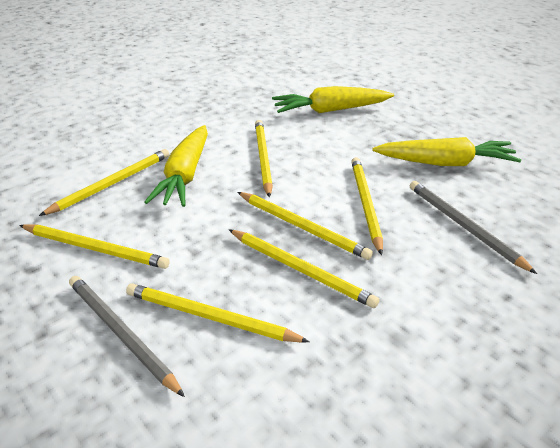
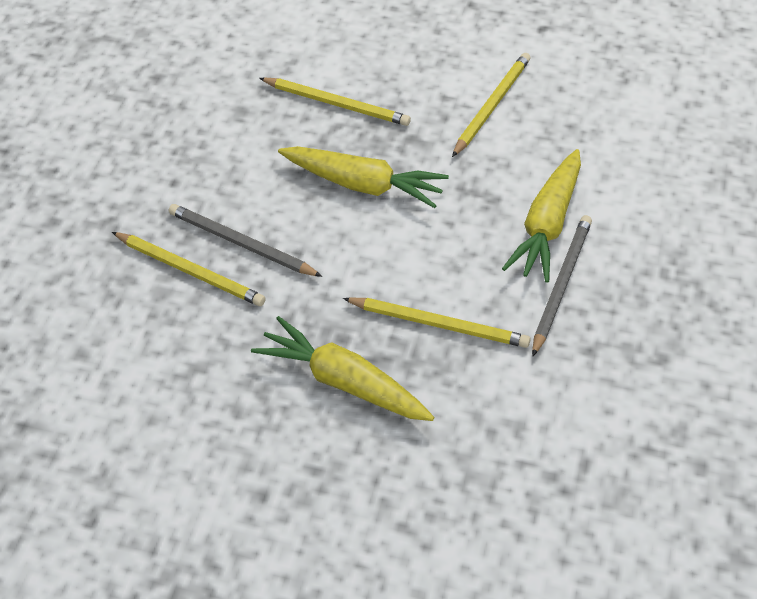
yellow pencil: 7 -> 4

